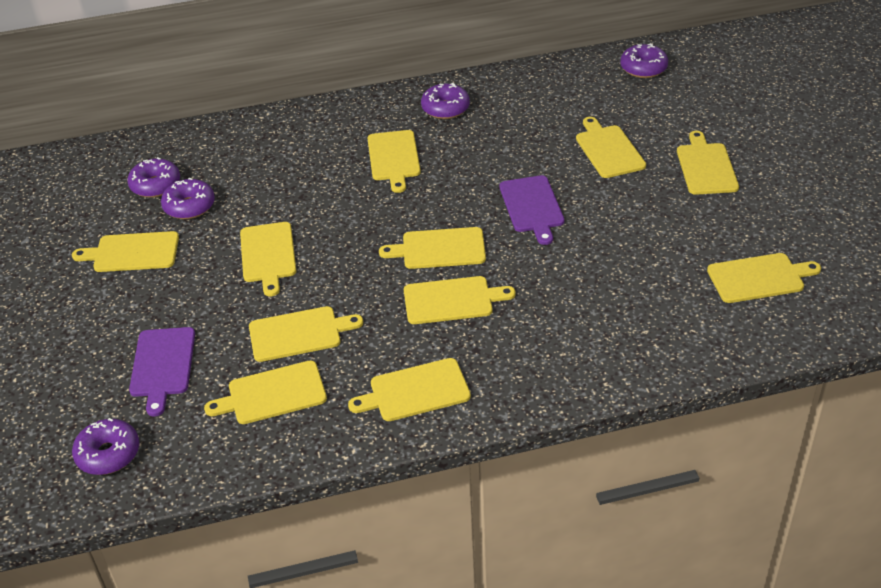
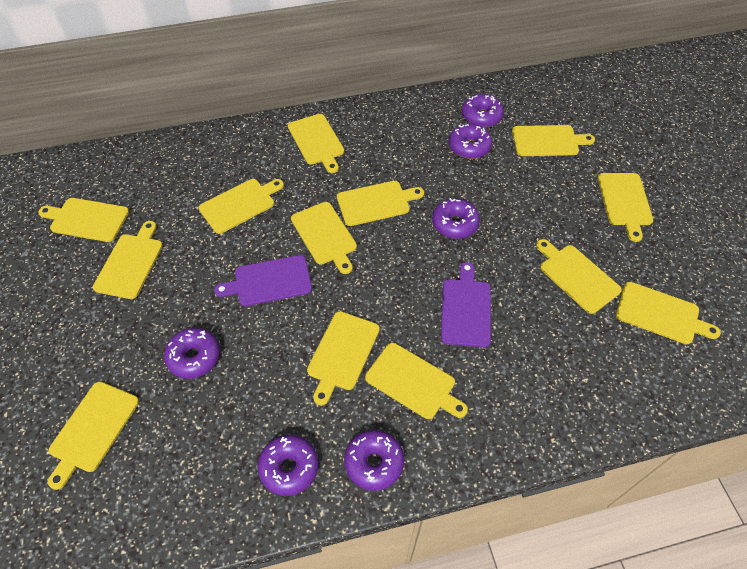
purple donut: 5 -> 6
yellow cutting board: 11 -> 13

